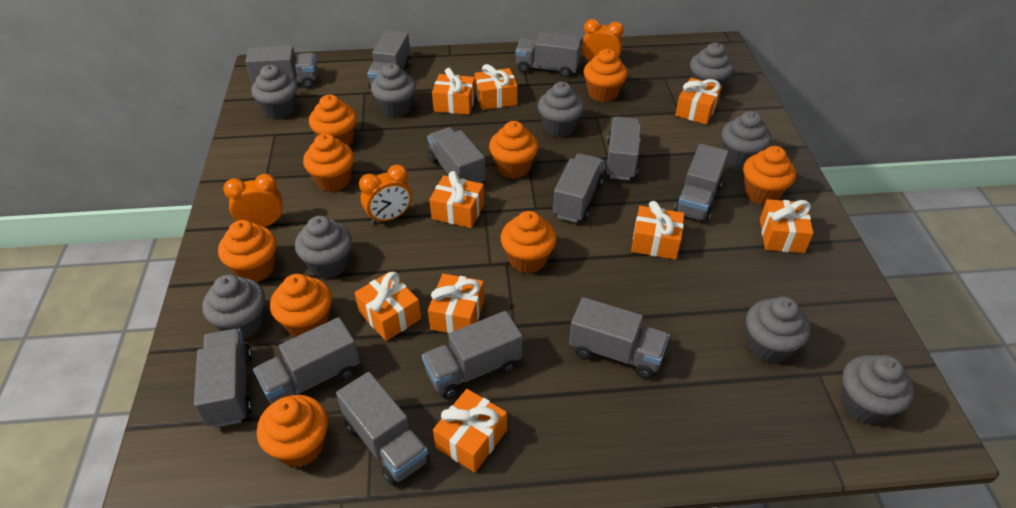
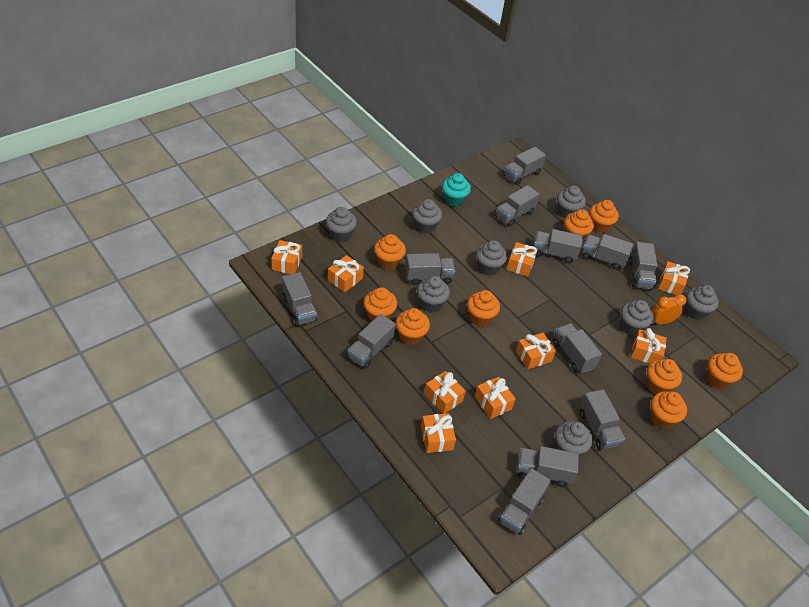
grey cupcake: 9 -> 8
orange clock: 3 -> 1
turquoise cupcake: 0 -> 1

